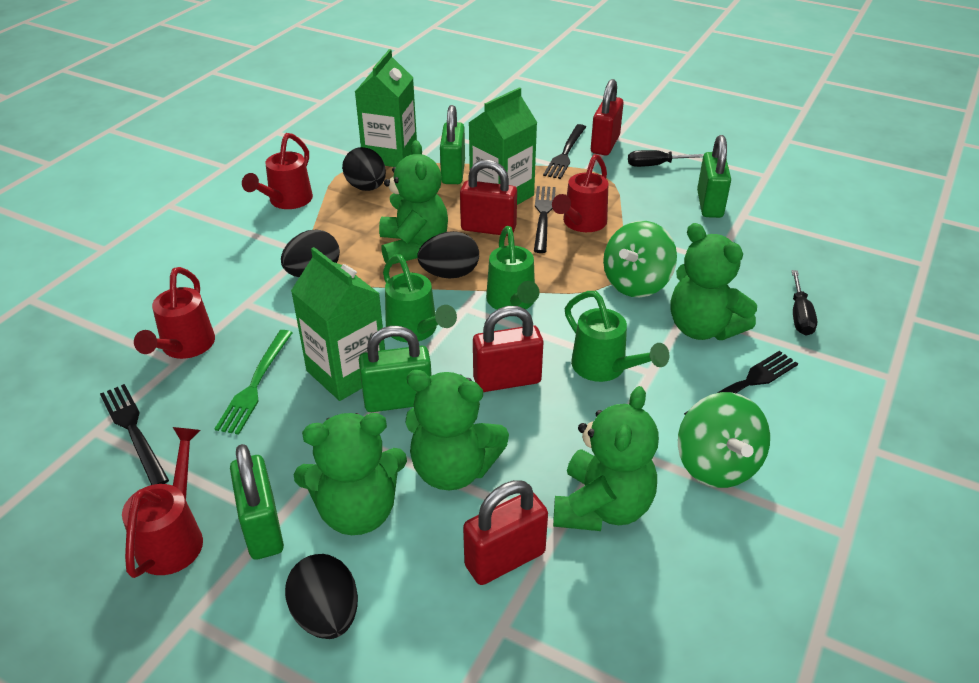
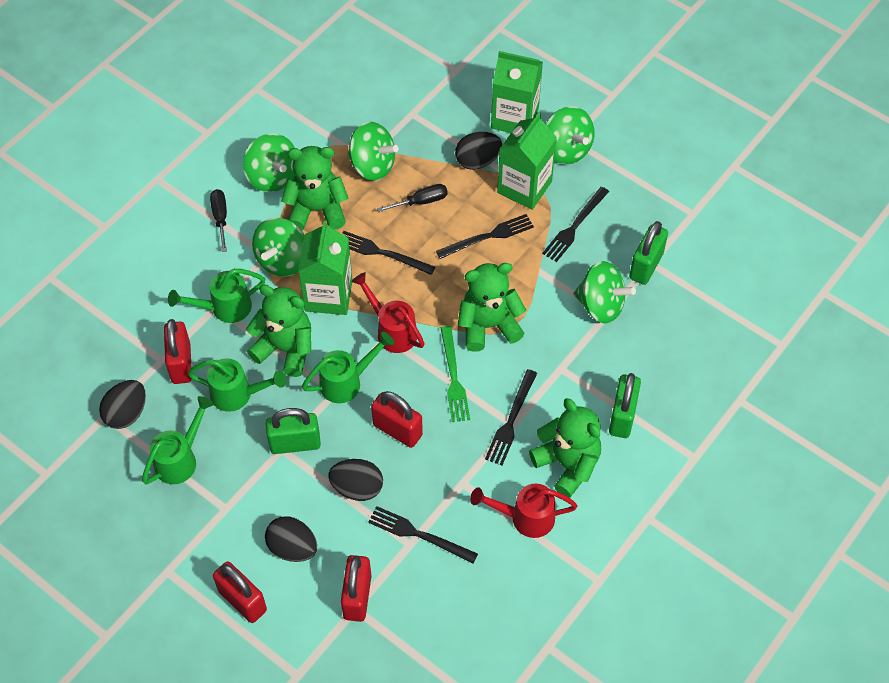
black fork: 4 -> 5
green padlock: 4 -> 3
green spinning top: 2 -> 5
green teddy bear: 5 -> 4
green watering can: 3 -> 4
red watering can: 4 -> 2

